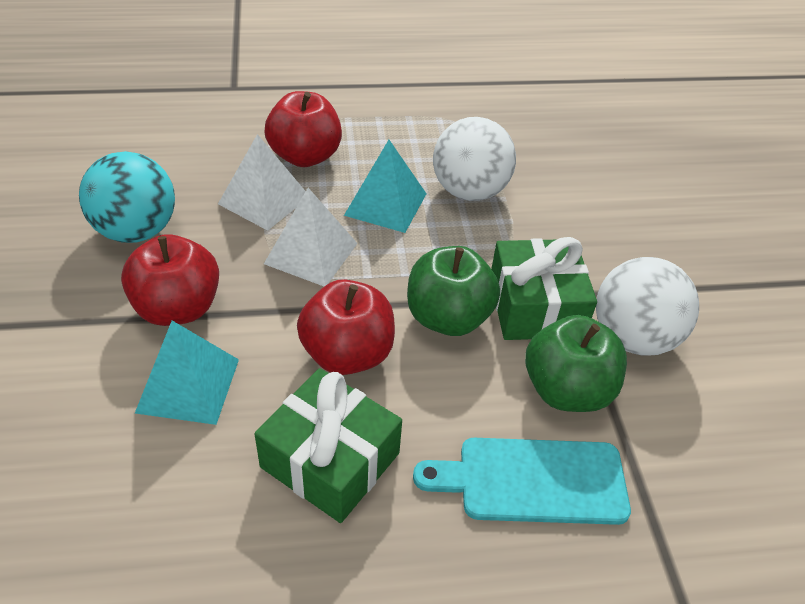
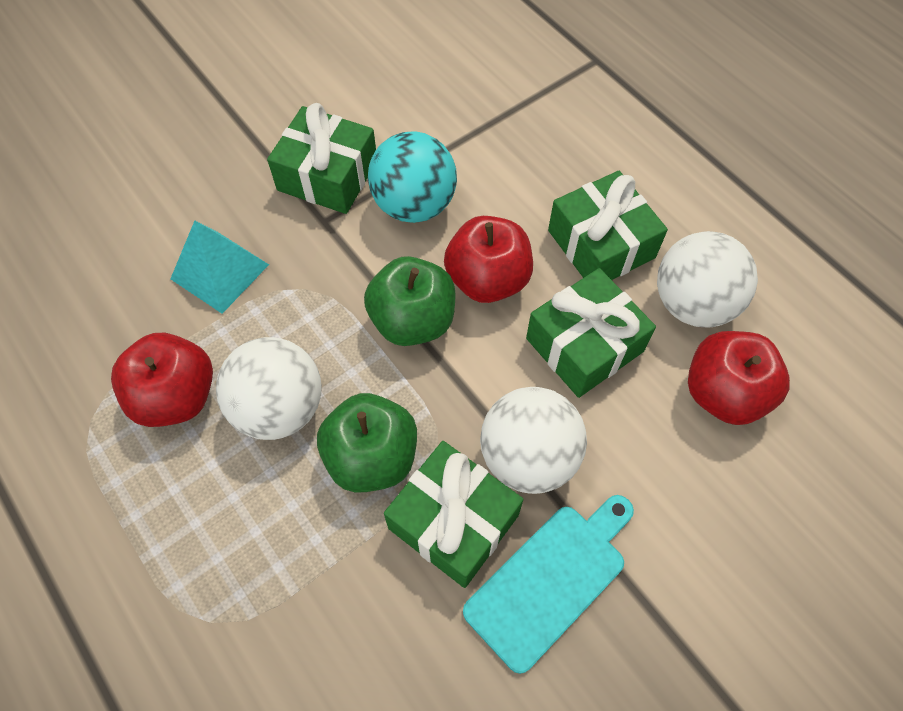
green gift: 2 -> 4
turquoise pyramid: 2 -> 1
white ball: 2 -> 3
white pyramid: 2 -> 0

